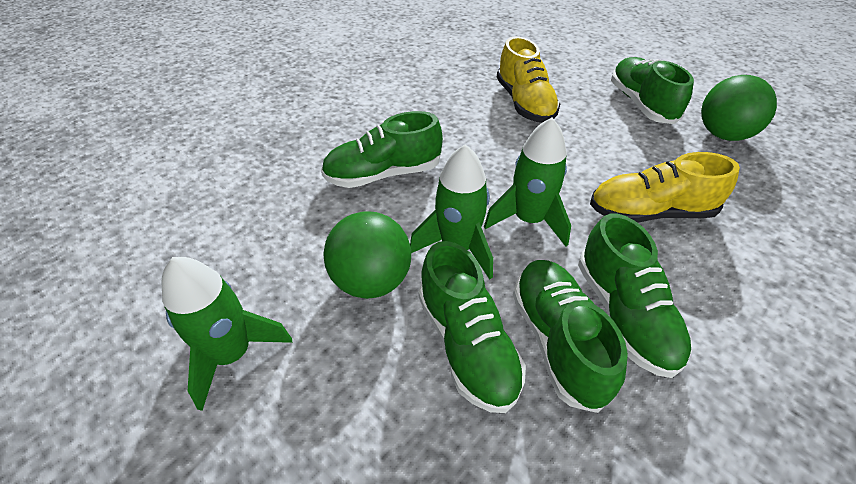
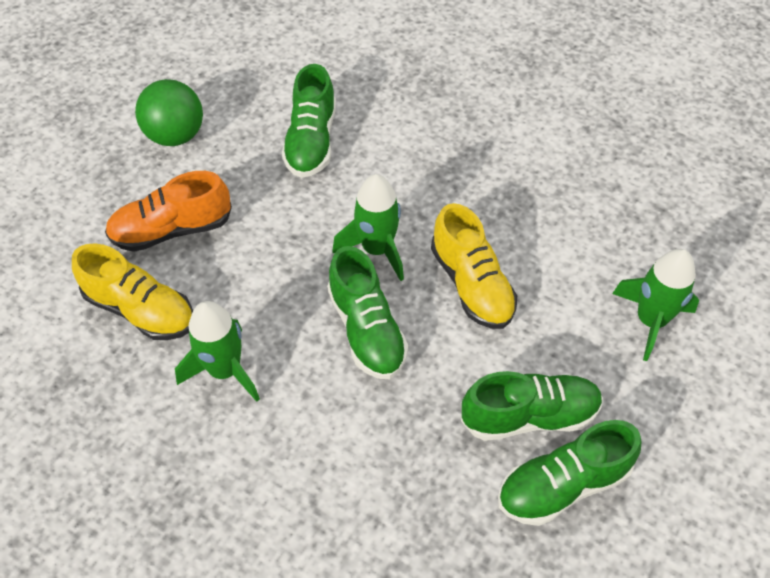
green ball: 2 -> 1
green shoe: 5 -> 4
orange shoe: 0 -> 1

